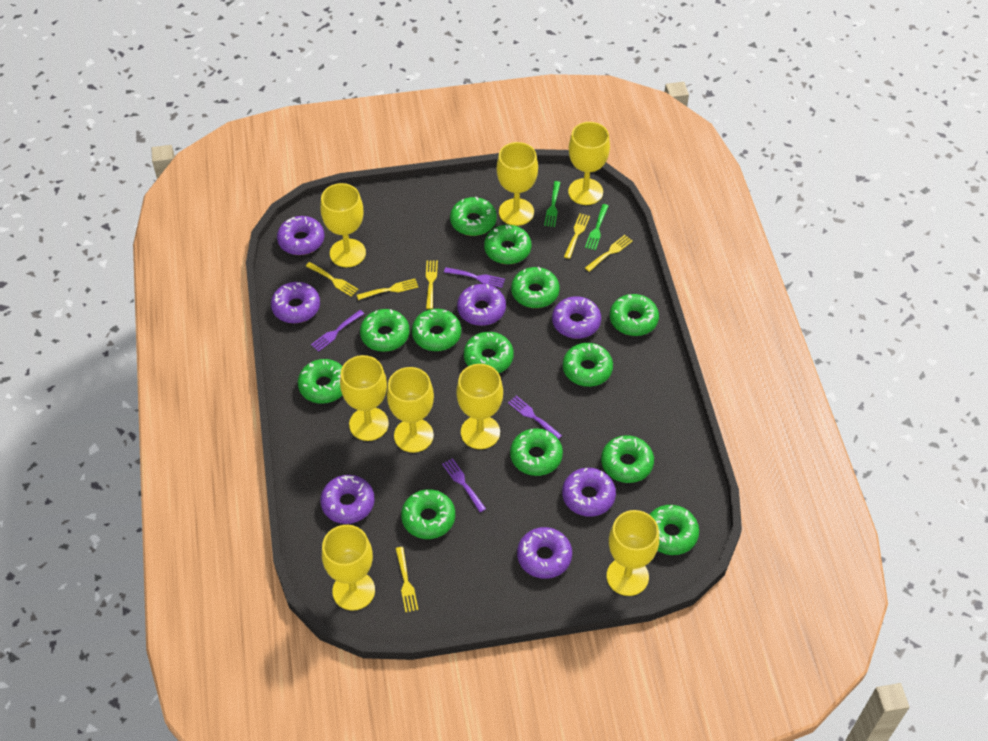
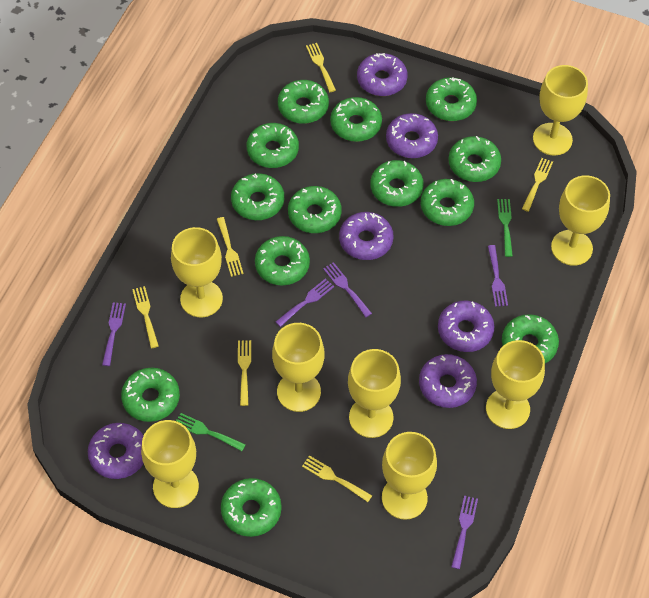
purple donut: 7 -> 6
purple fork: 4 -> 5

